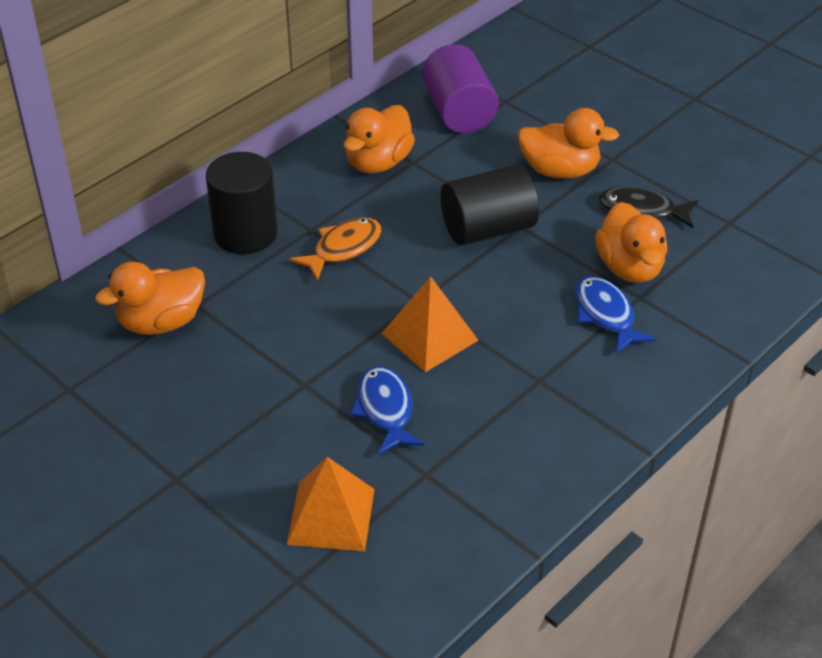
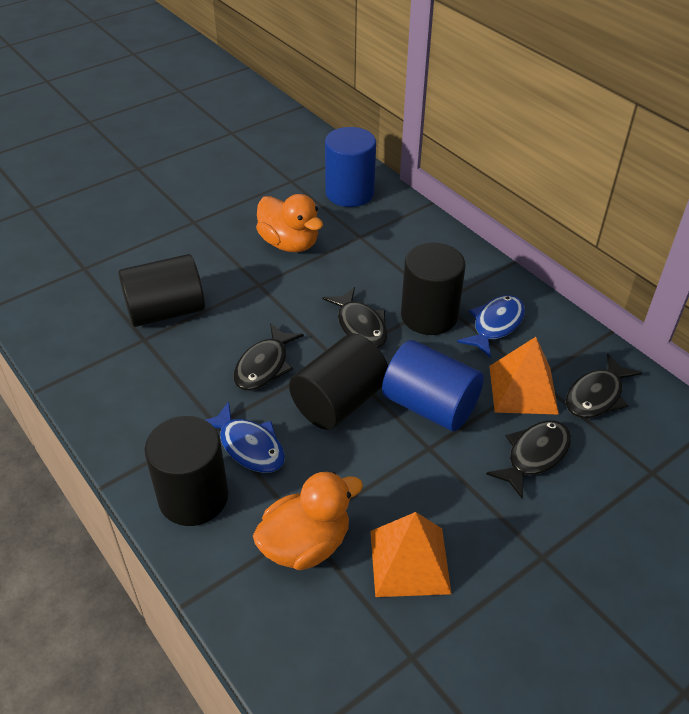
black cylinder: 2 -> 4
black fish: 1 -> 4
blue cylinder: 0 -> 2
orange duck: 4 -> 2
orange fish: 1 -> 0
purple cylinder: 1 -> 0

